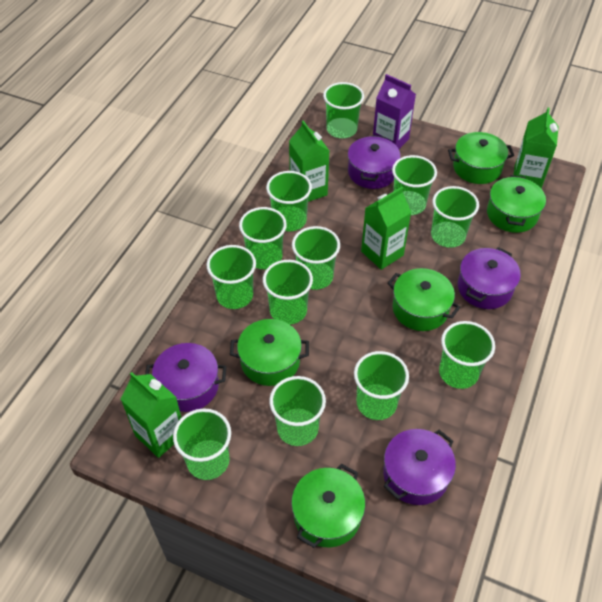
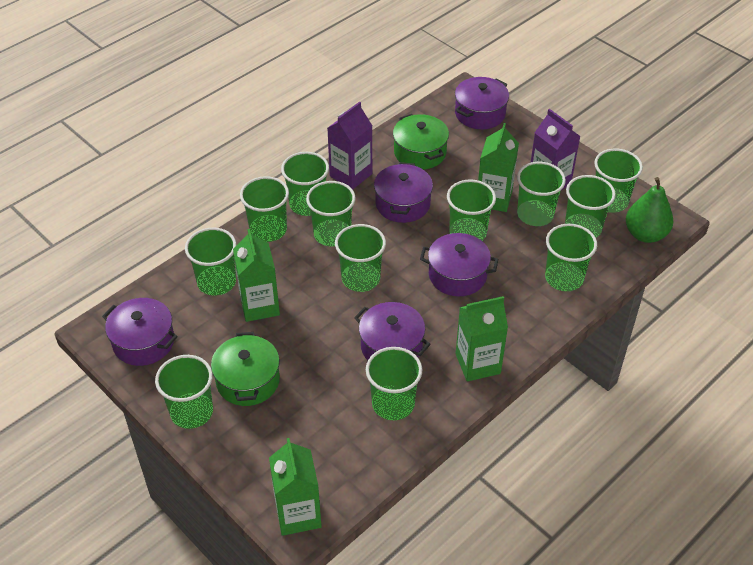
green pear: 0 -> 1
green pot: 5 -> 2
purple carton: 1 -> 2
purple pot: 4 -> 5

